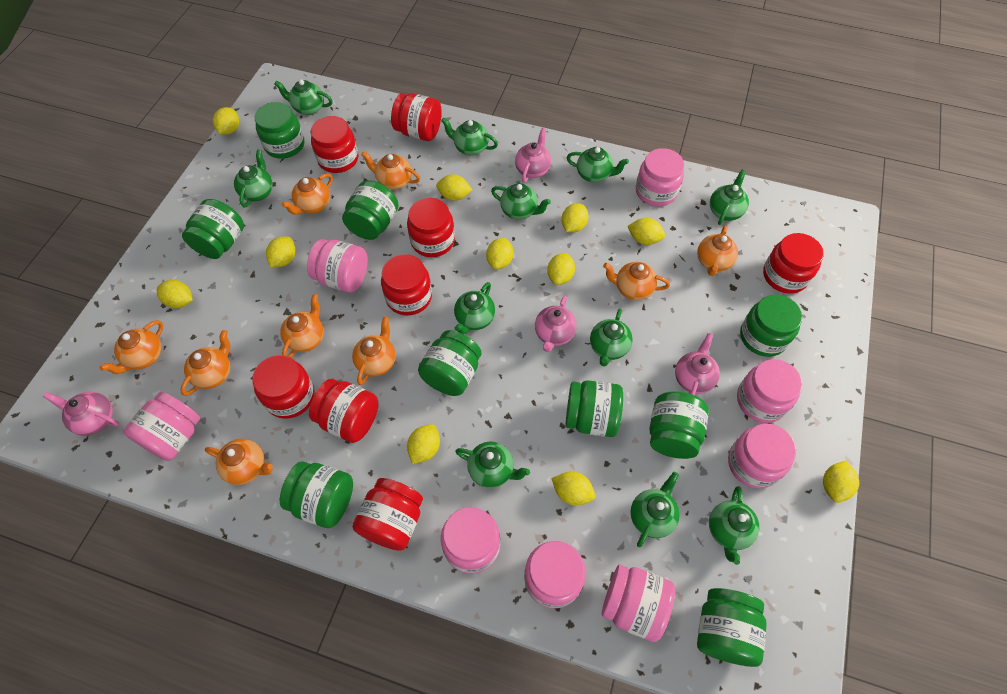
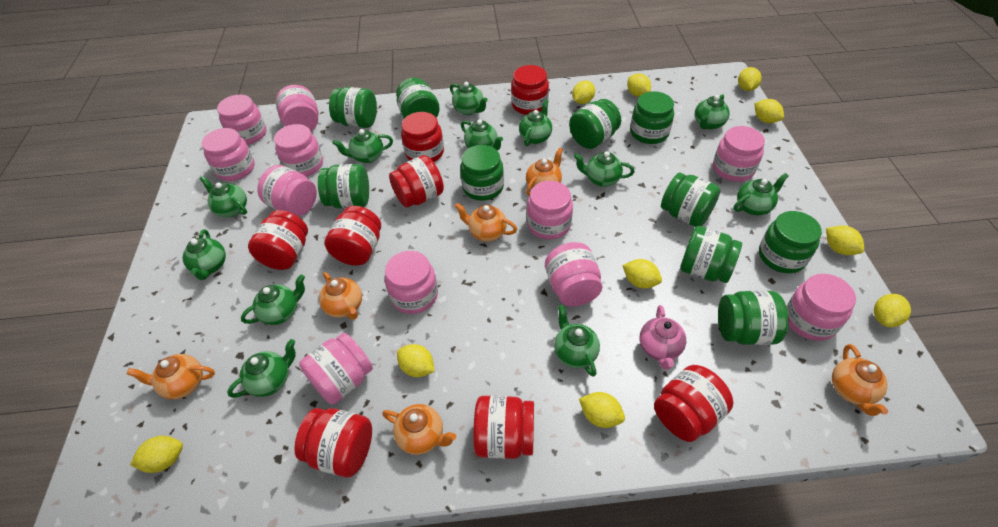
green jar: 9 -> 10
green teapot: 11 -> 12
orange teapot: 9 -> 6
pink jar: 8 -> 11
pink teapot: 4 -> 1
yellow lemon: 11 -> 10

